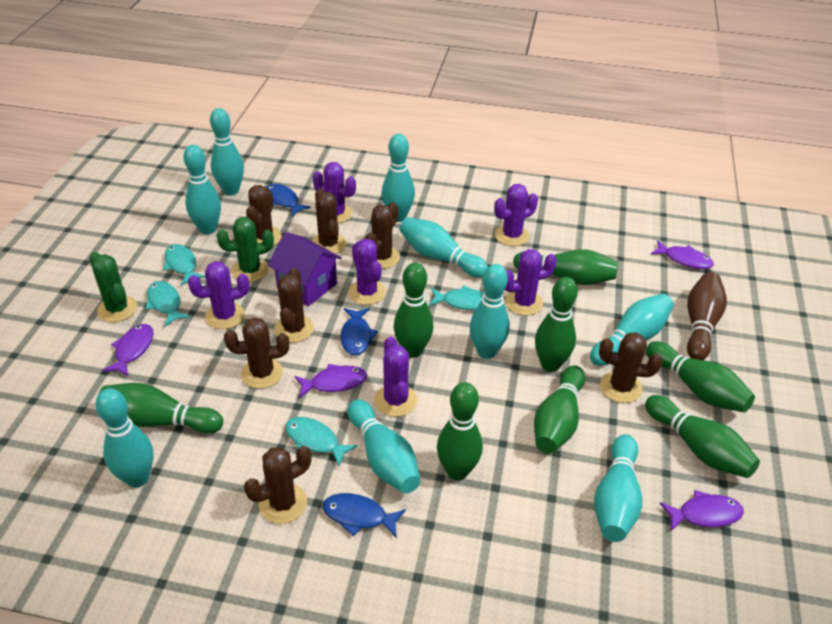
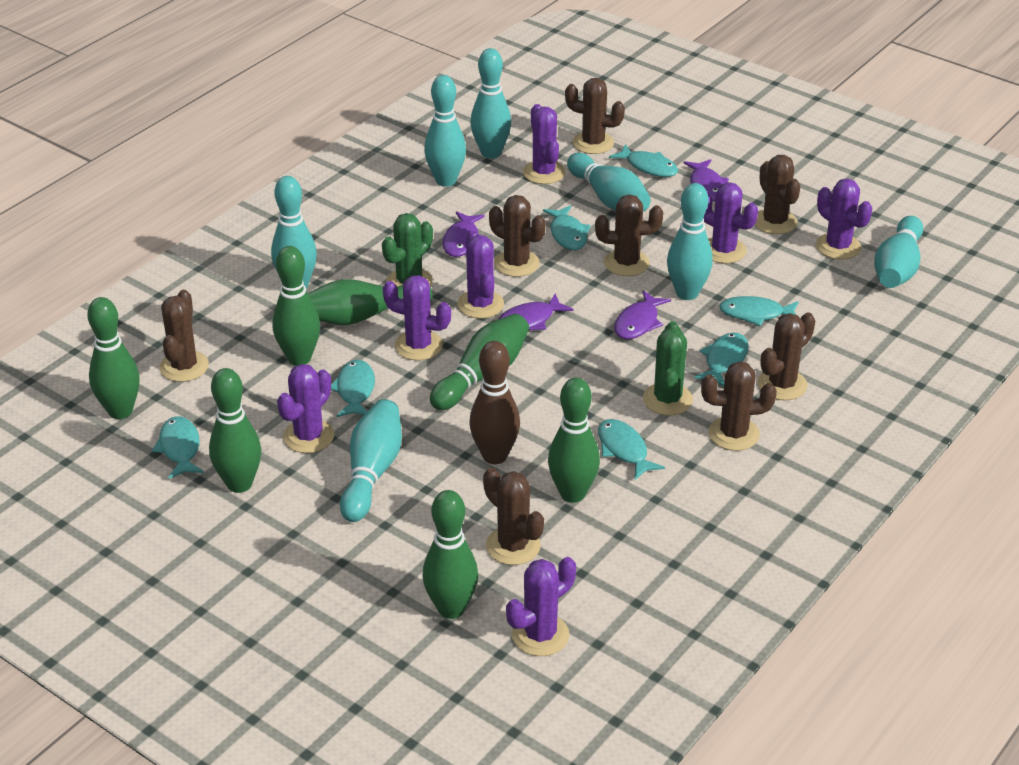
blue fish: 3 -> 0
brown cactus: 7 -> 8
green bowling pin: 8 -> 7
purple cactus: 6 -> 7
purple house: 1 -> 0
turquoise bowling pin: 9 -> 7
turquoise fish: 4 -> 7

